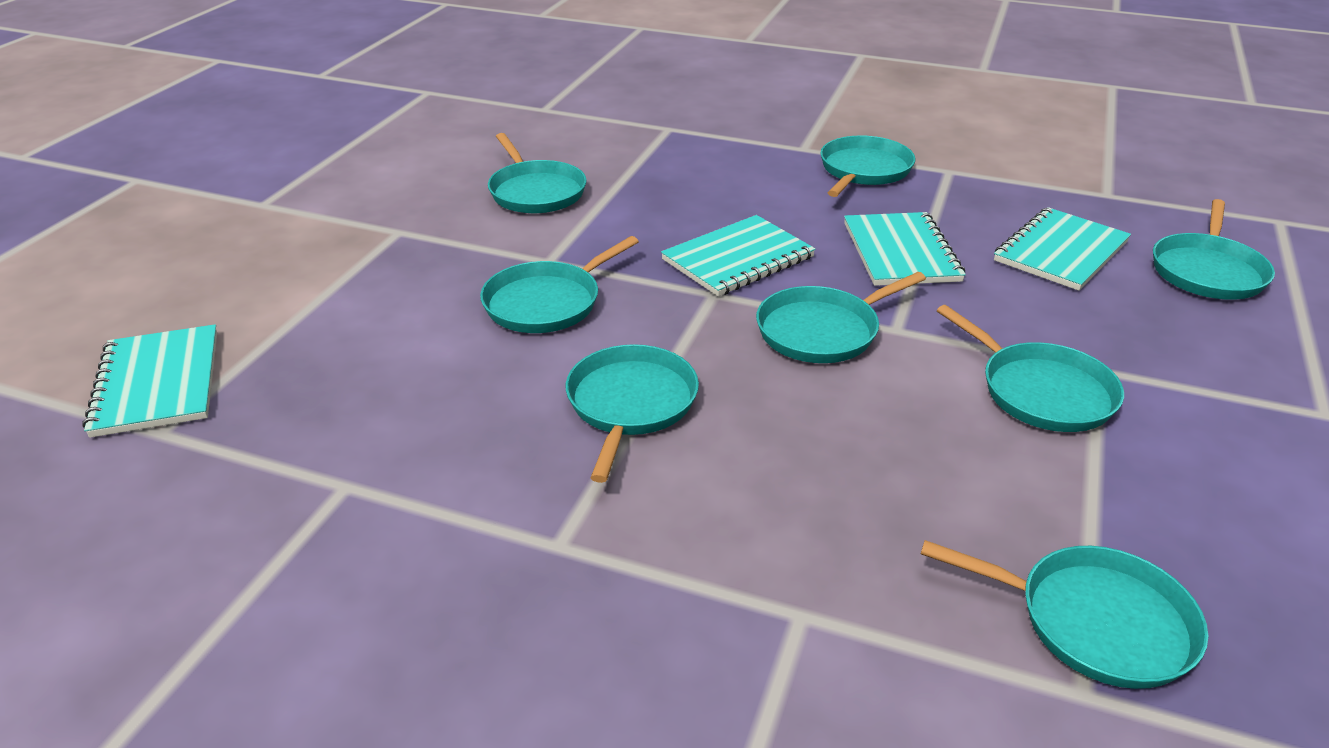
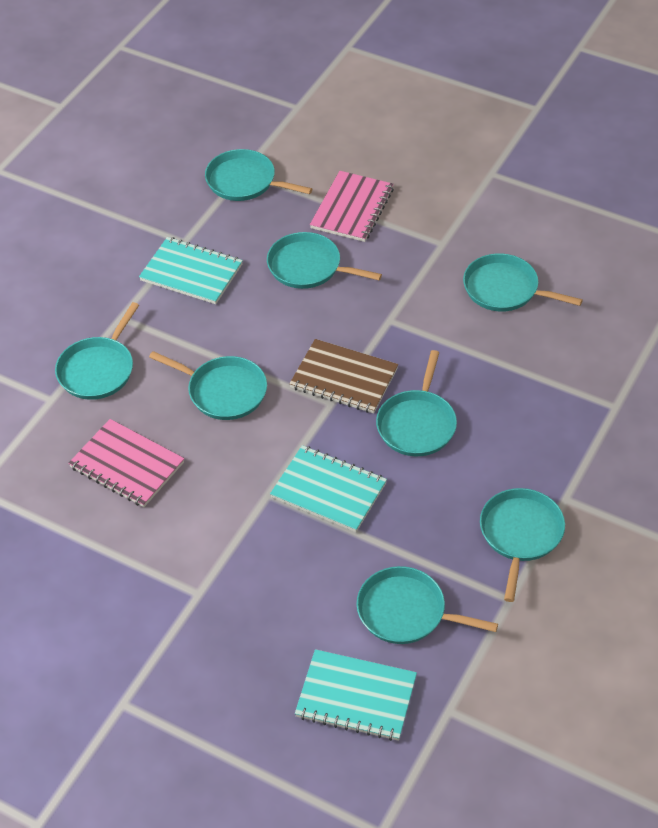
brown notebook: 0 -> 1
pink notebook: 0 -> 2
turquoise notebook: 4 -> 3

